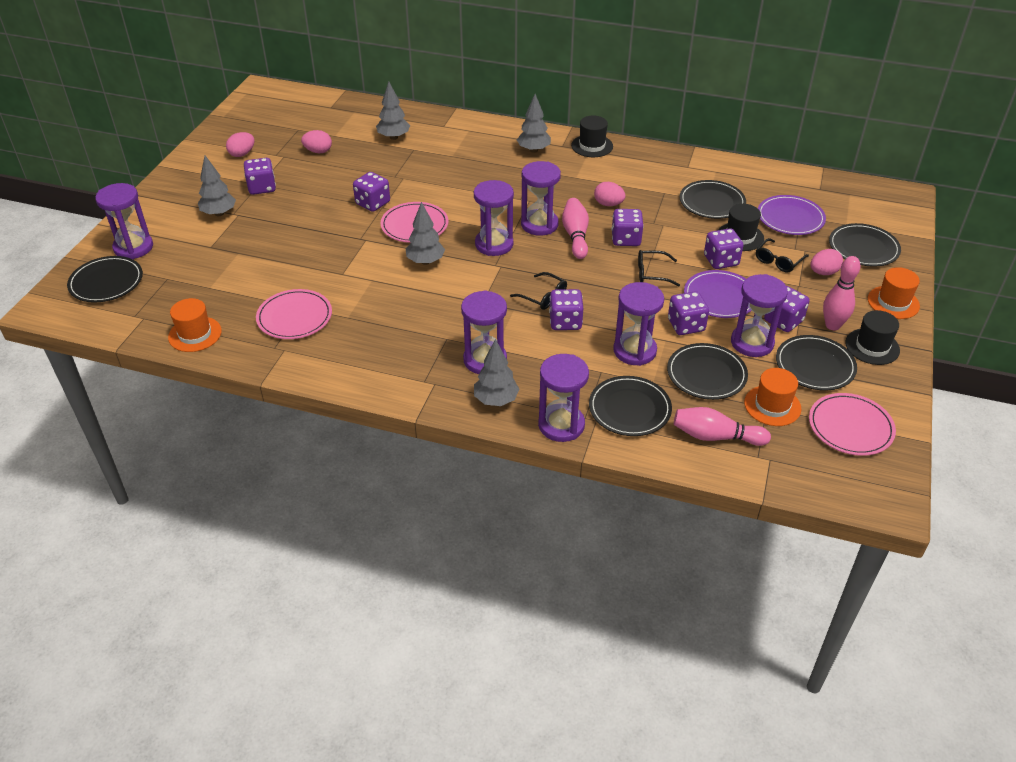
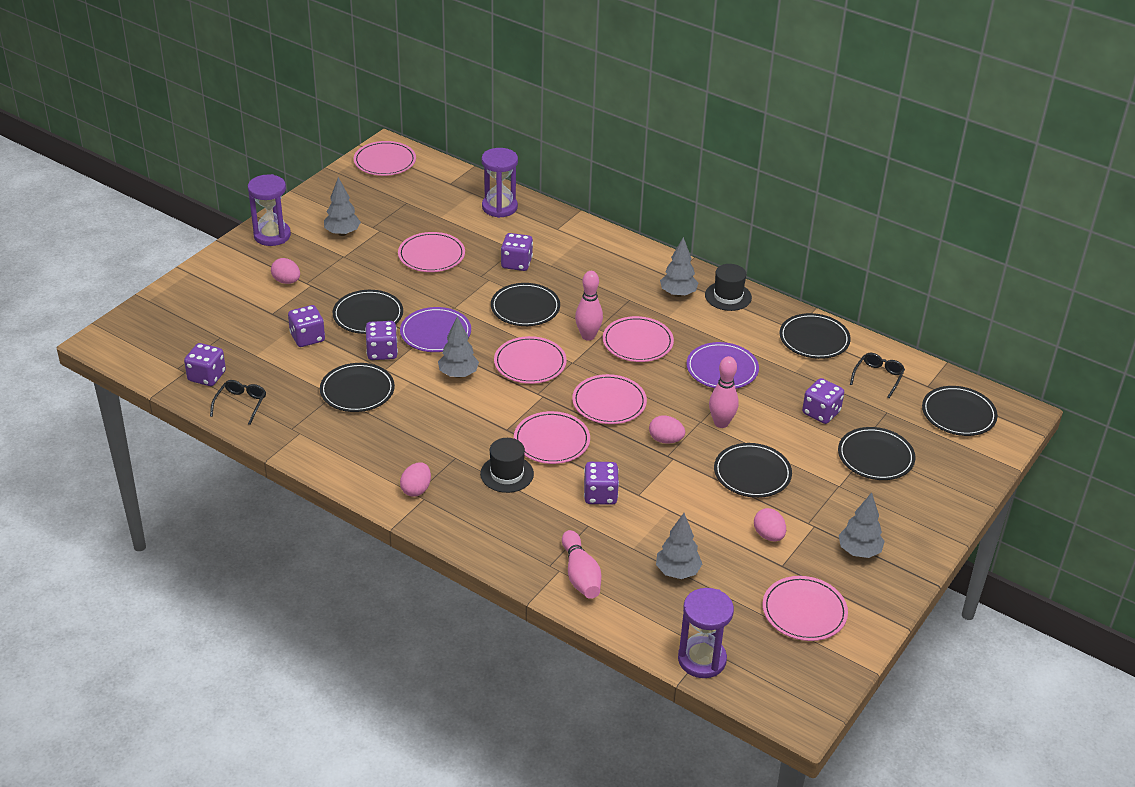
black glasses: 3 -> 2
black hat: 3 -> 2
black plate: 6 -> 7
orange hat: 3 -> 0
pink plate: 3 -> 7
purple dice: 7 -> 6
purple hourglass: 7 -> 3

